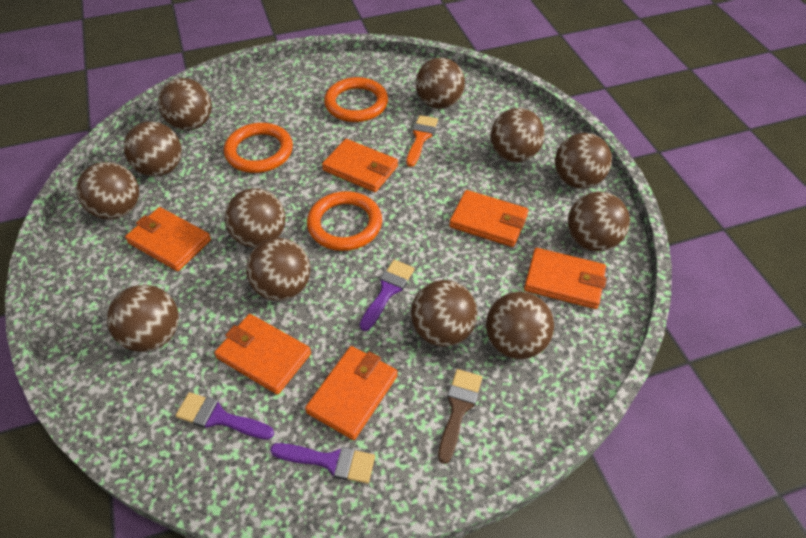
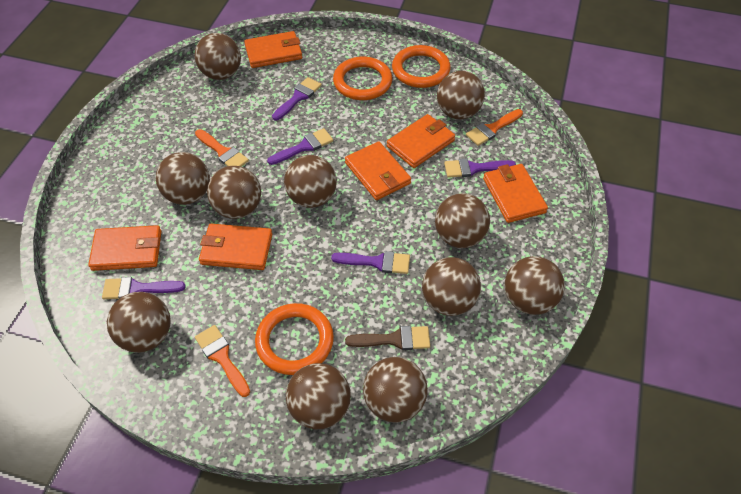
brown ball: 12 -> 11
orange brush: 1 -> 3
purple brush: 3 -> 5

